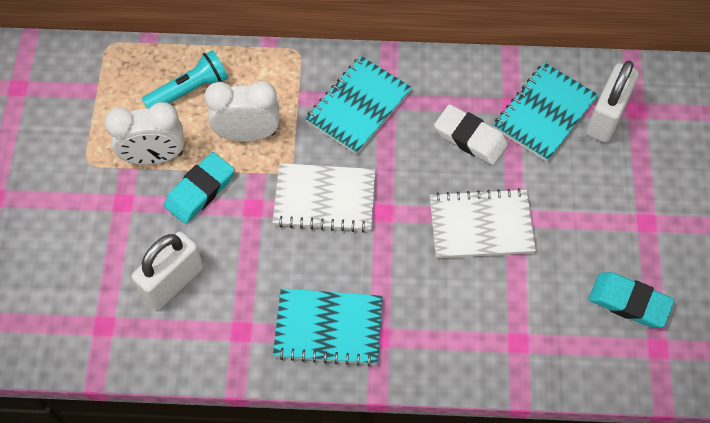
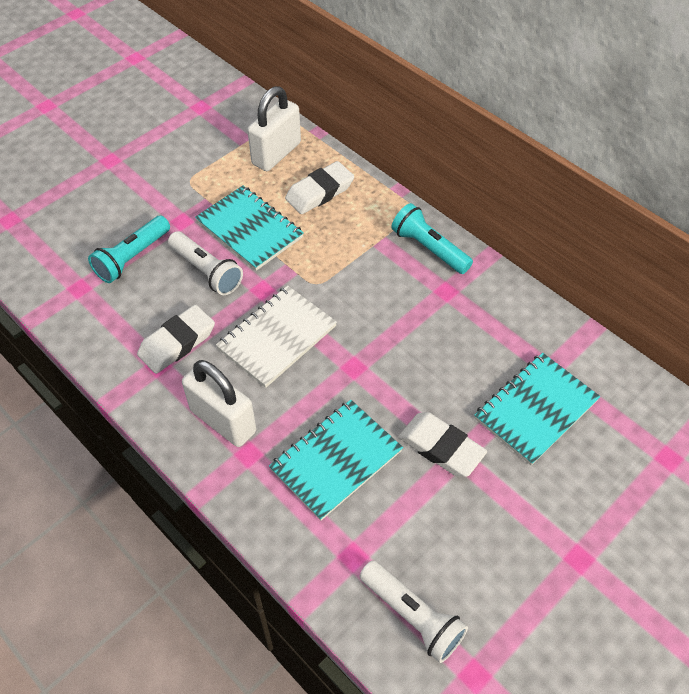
turquoise eraser: 2 -> 0
turquoise flashlight: 1 -> 2
white clock: 2 -> 0
white eraser: 1 -> 3
white flashlight: 0 -> 2
white notebook: 2 -> 1

